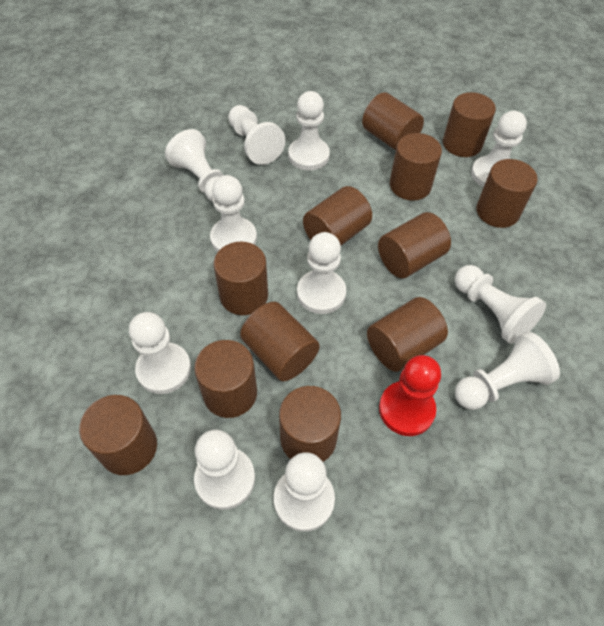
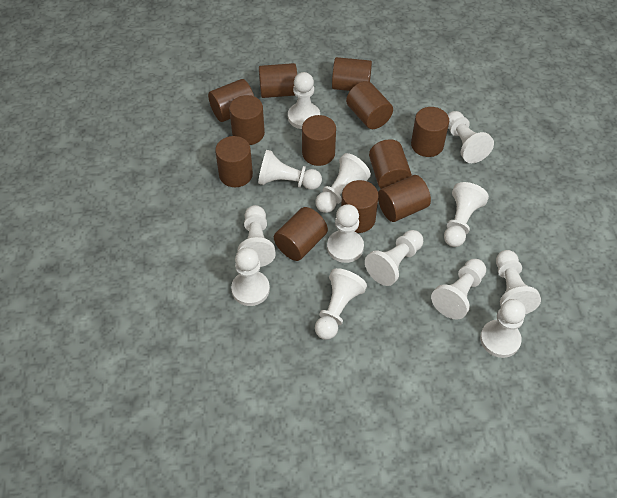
red pawn: 1 -> 0
white pawn: 11 -> 13

